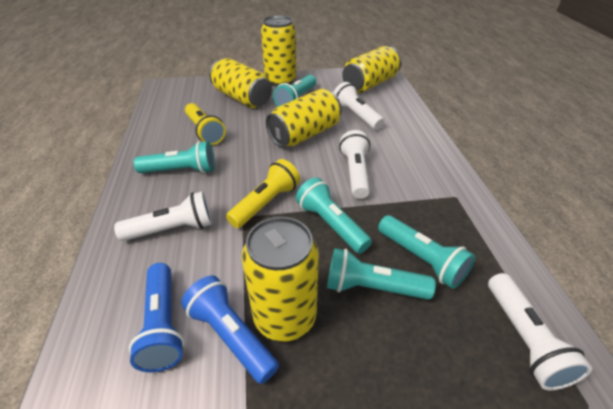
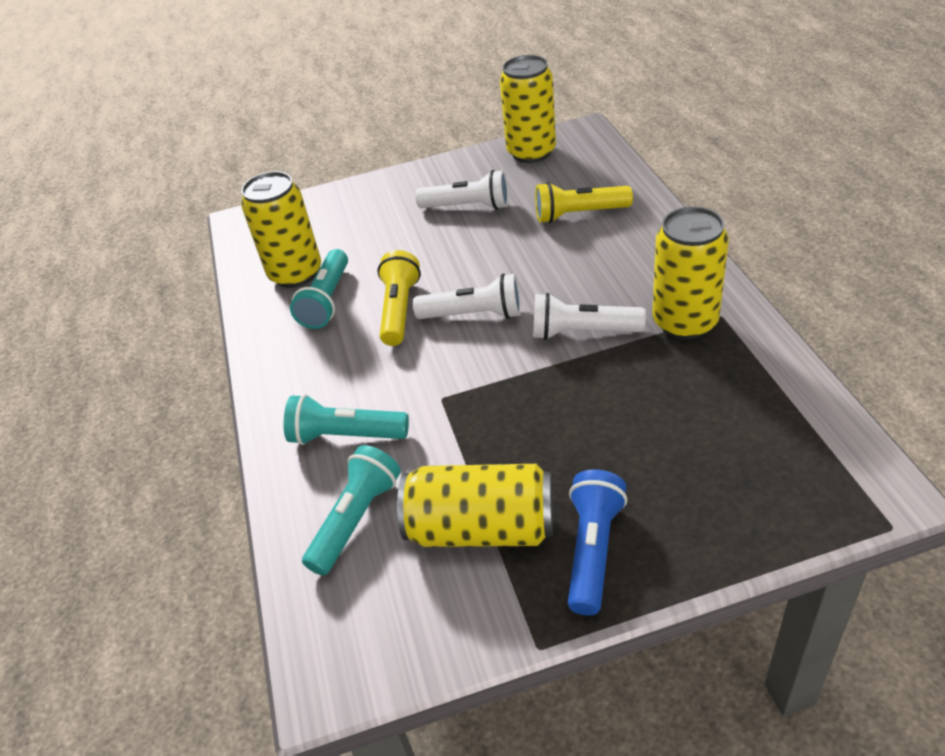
blue flashlight: 2 -> 1
turquoise flashlight: 5 -> 3
white flashlight: 4 -> 3
yellow can: 5 -> 4

